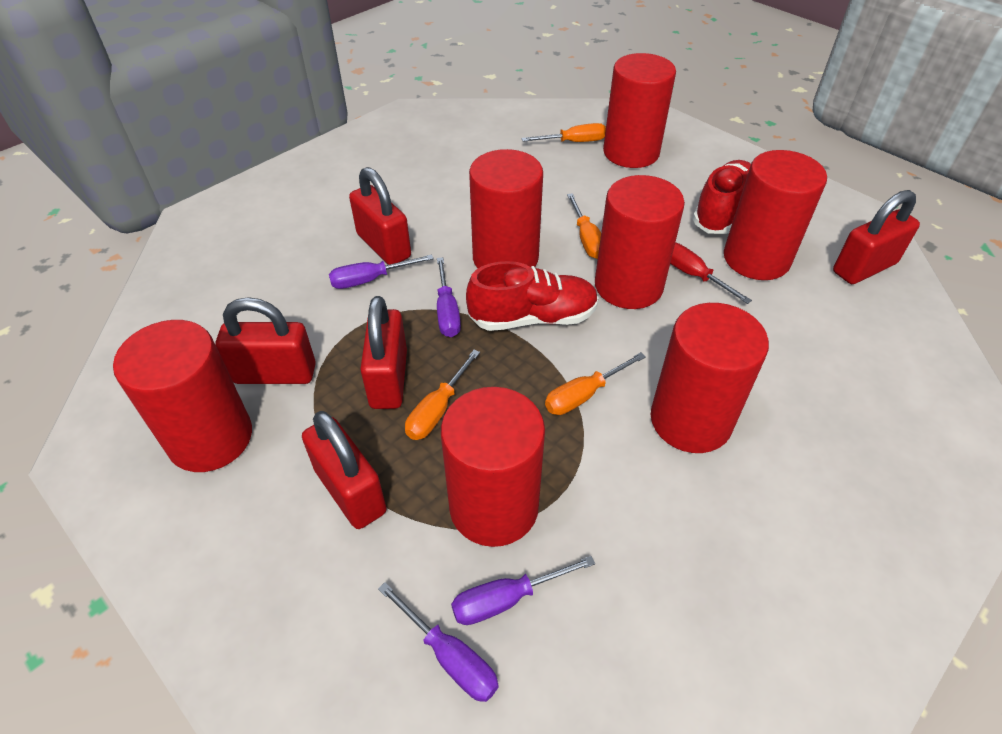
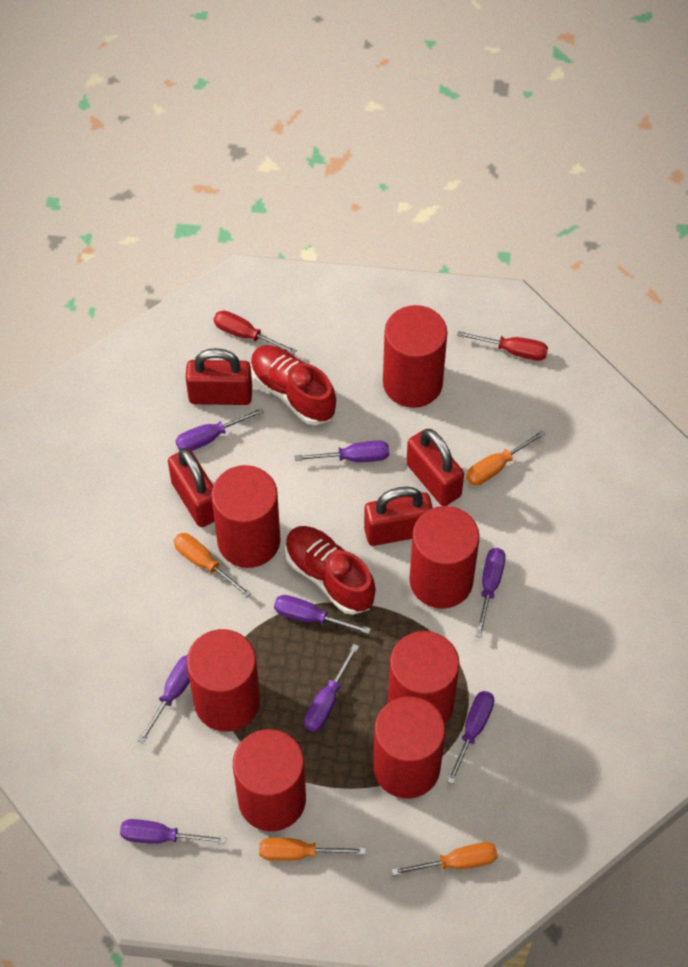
purple screwdriver: 4 -> 8
red padlock: 5 -> 4
red screwdriver: 1 -> 2

